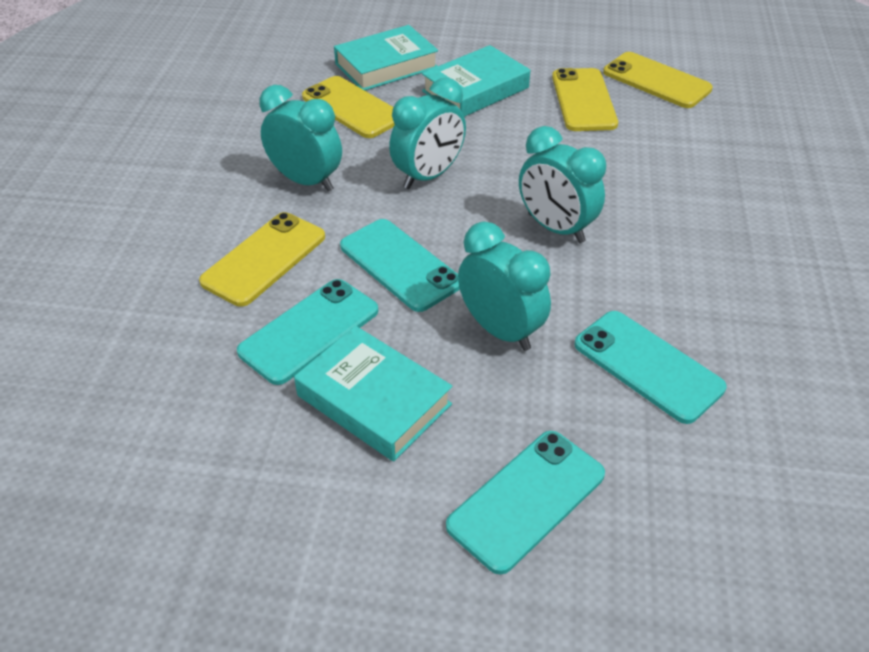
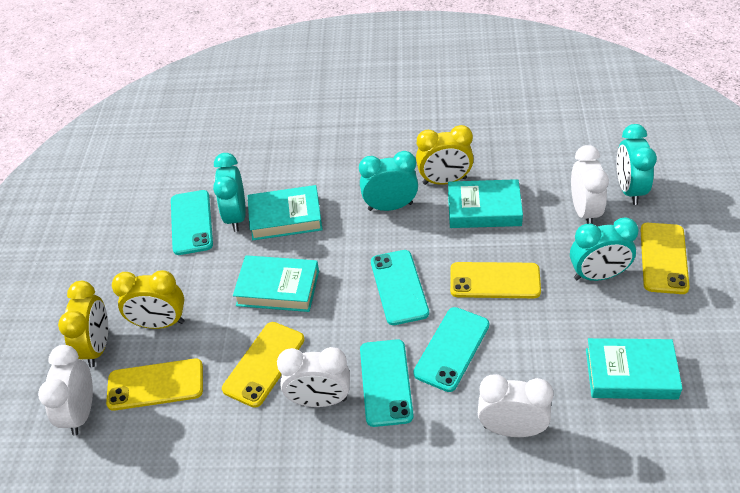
turquoise book: 3 -> 4
white clock: 0 -> 4
yellow clock: 0 -> 3

